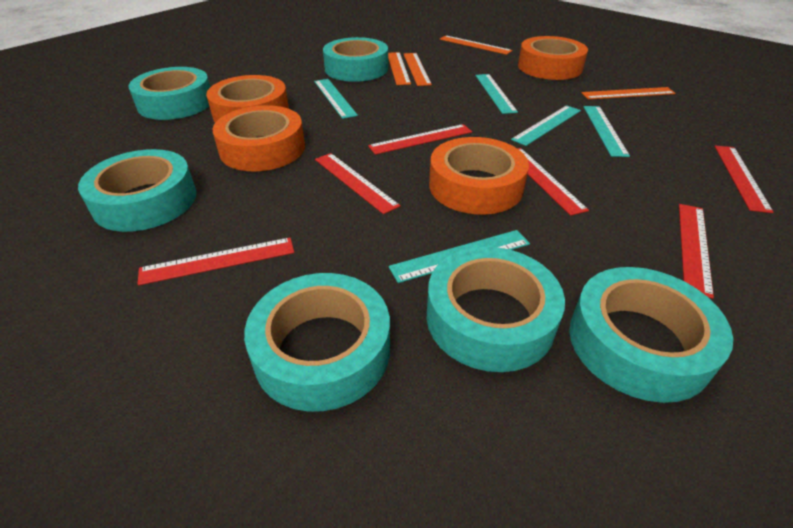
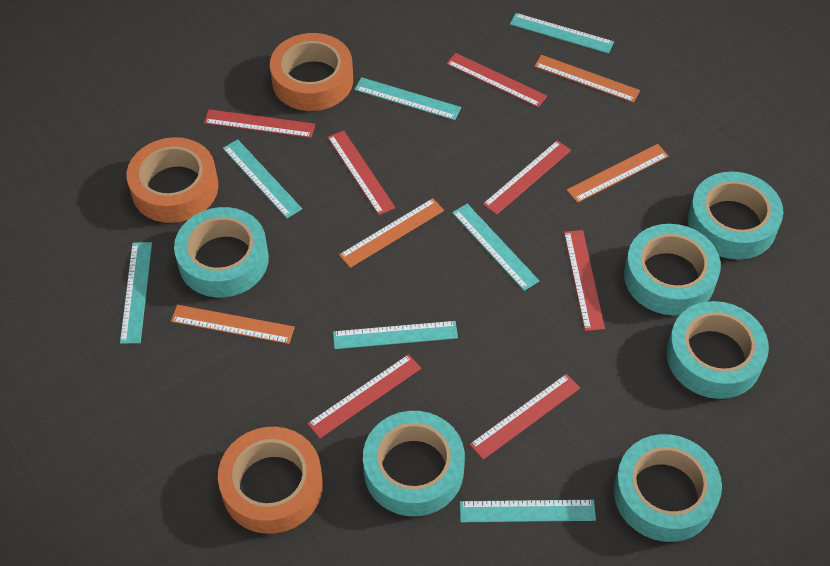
orange tape: 4 -> 3
red ruler: 6 -> 7
turquoise ruler: 5 -> 7

